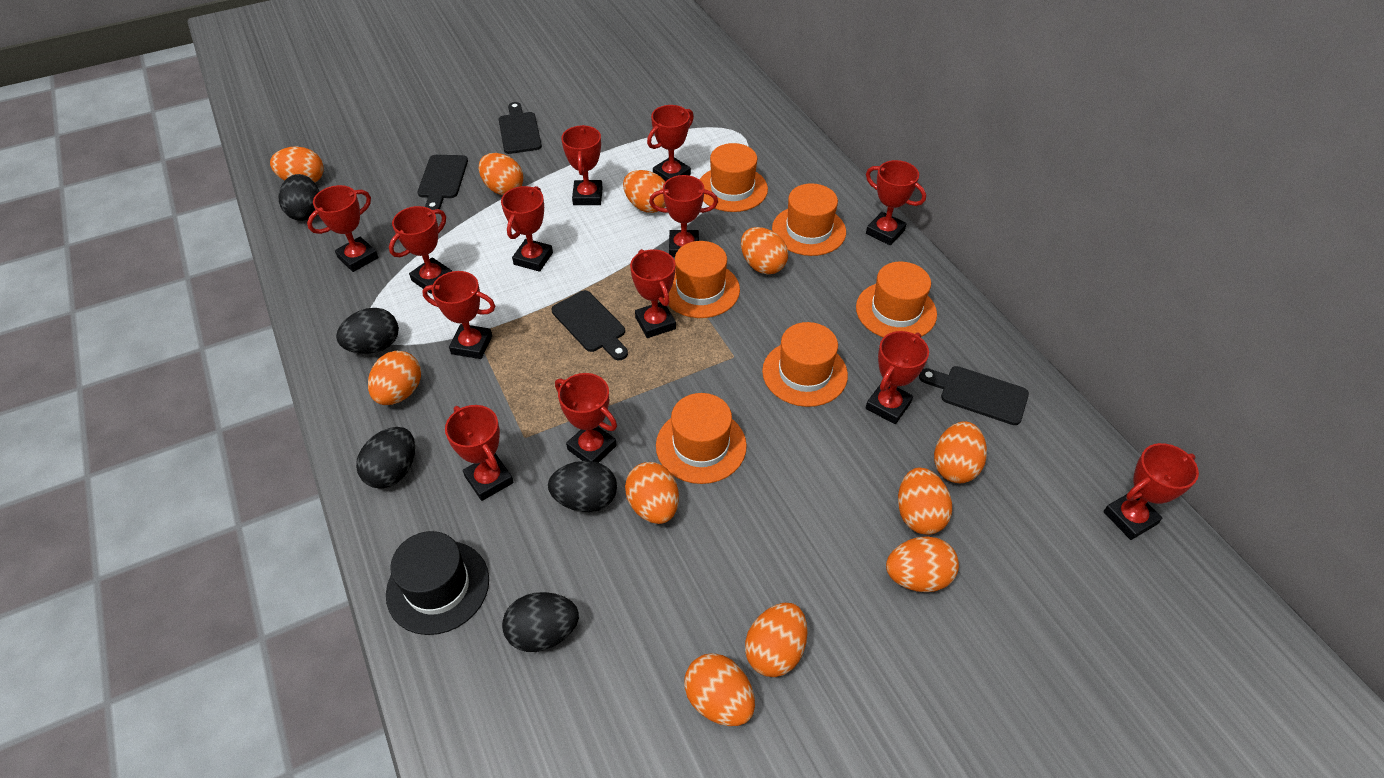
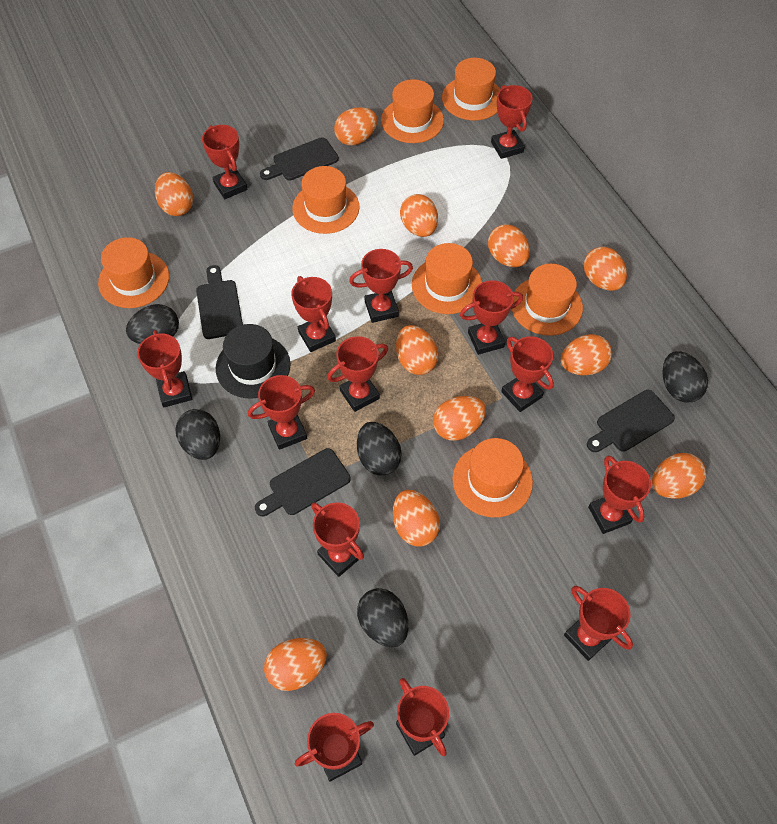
orange hat: 6 -> 7
red trophy: 13 -> 14

